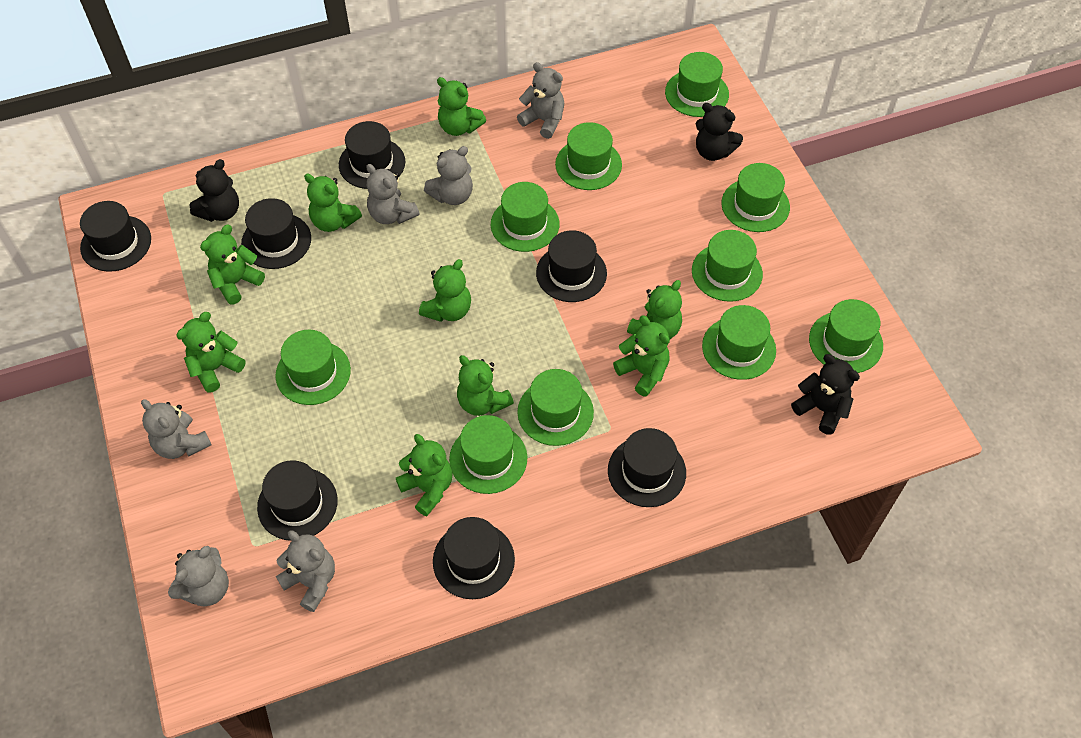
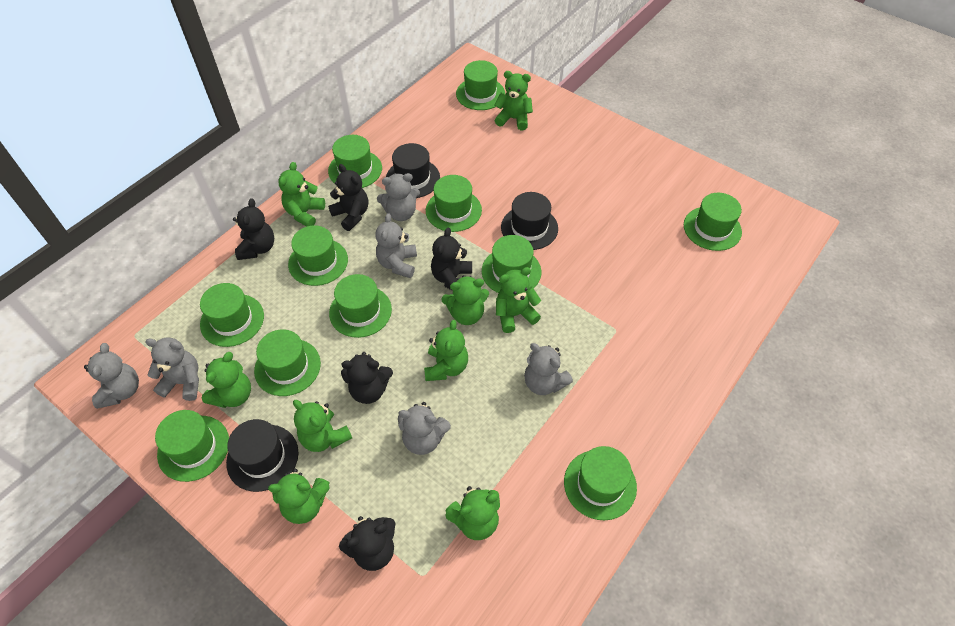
black hat: 7 -> 3
black teddy bear: 3 -> 5
green hat: 10 -> 11

